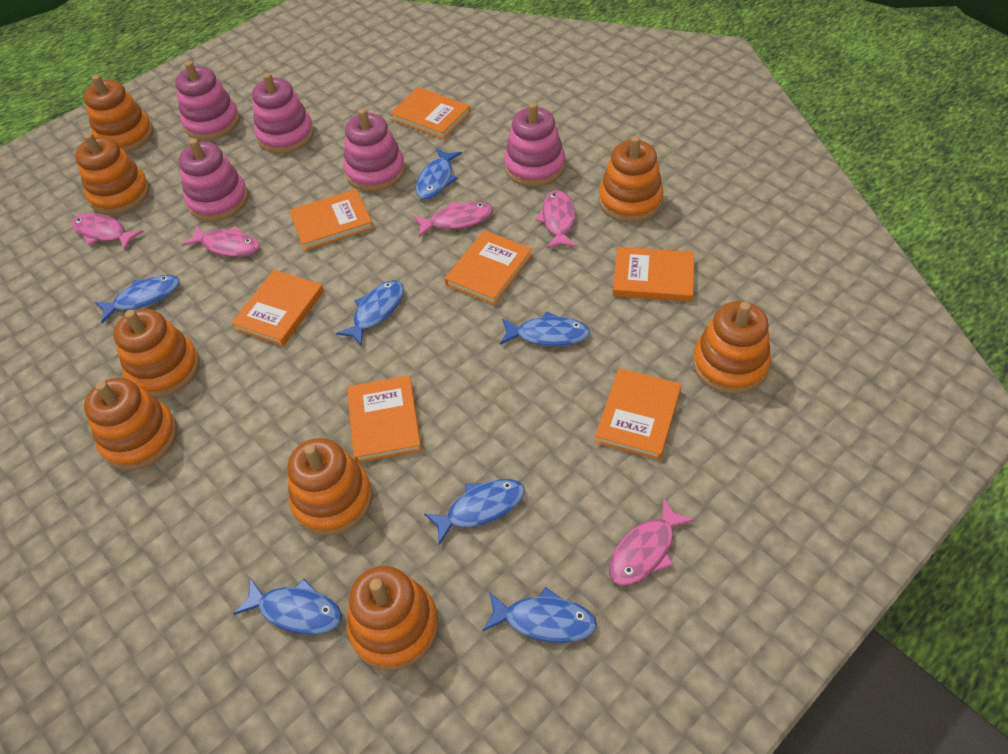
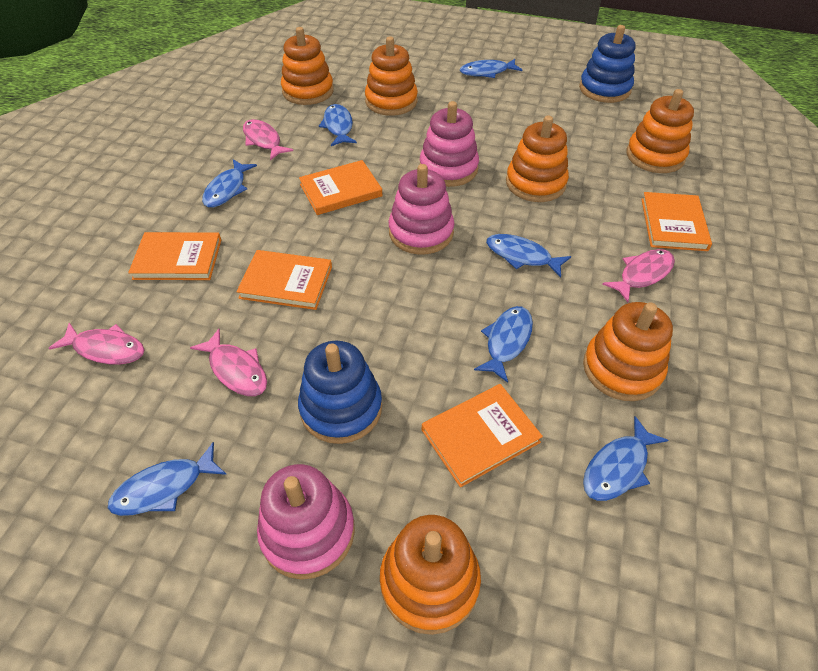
blue stacking toy: 0 -> 2
orange book: 7 -> 5
orange stacking toy: 8 -> 6
pink fish: 5 -> 4
pink stacking toy: 5 -> 3

